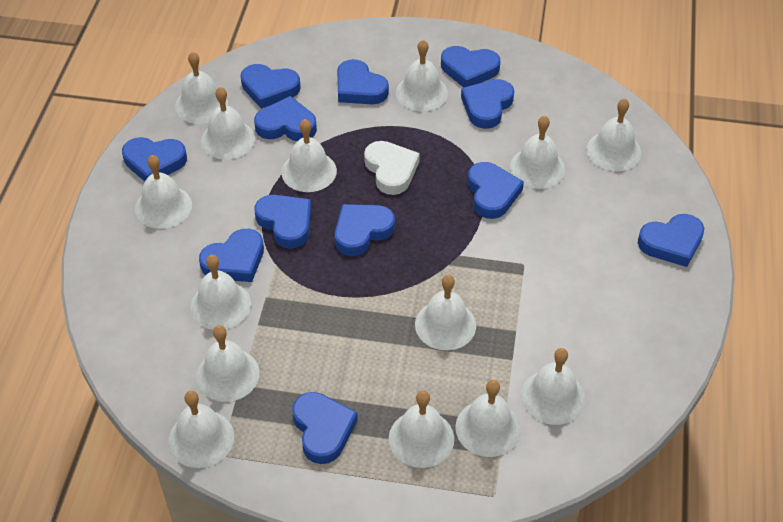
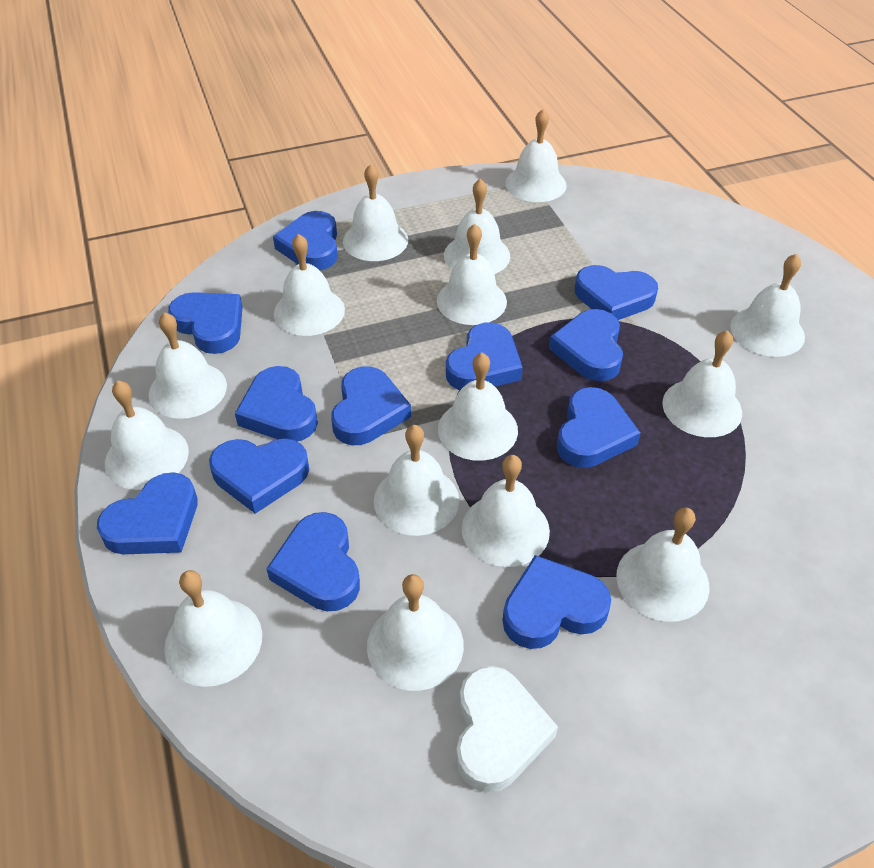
white bell: 14 -> 15

